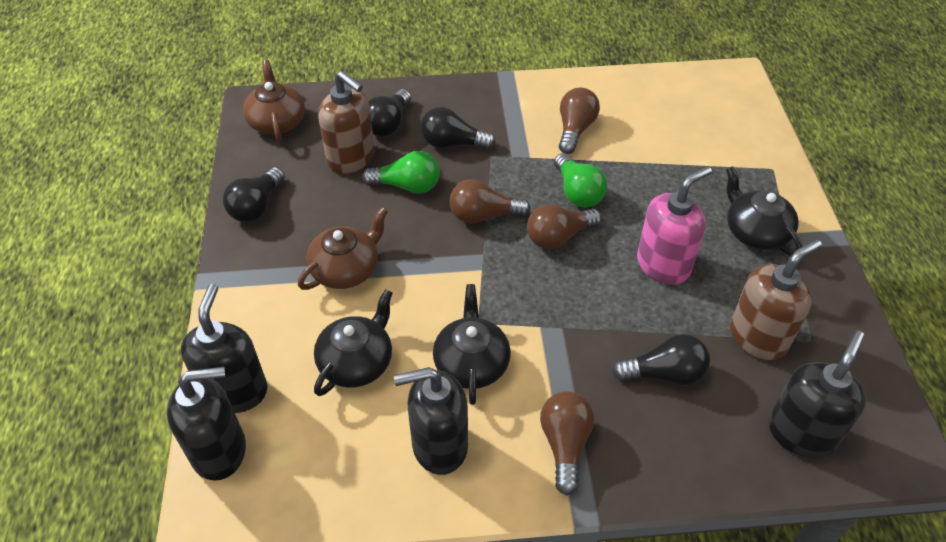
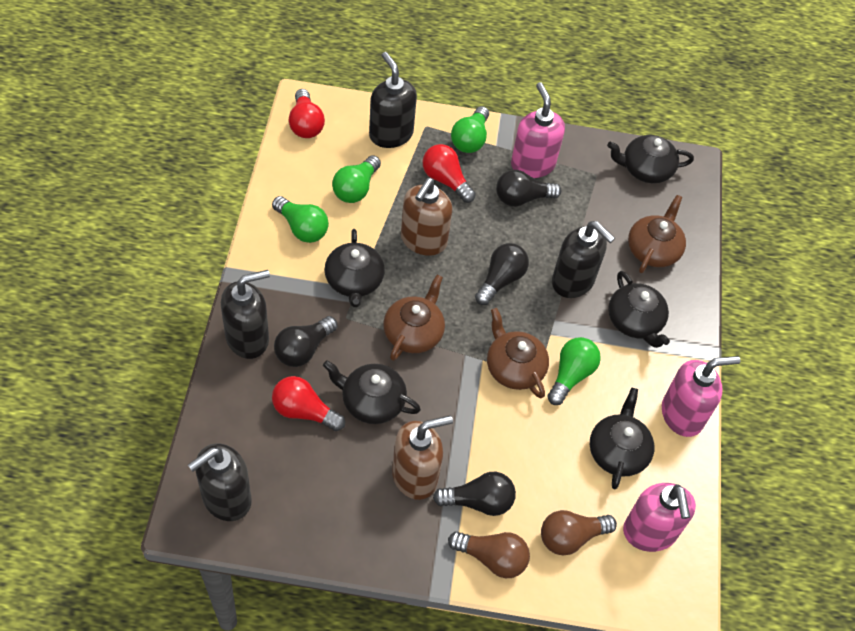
black teapot: 3 -> 5
brown light bulb: 4 -> 2
brown teapot: 2 -> 3
green light bulb: 2 -> 4
pink soap dispenser: 1 -> 3
red light bulb: 0 -> 3

